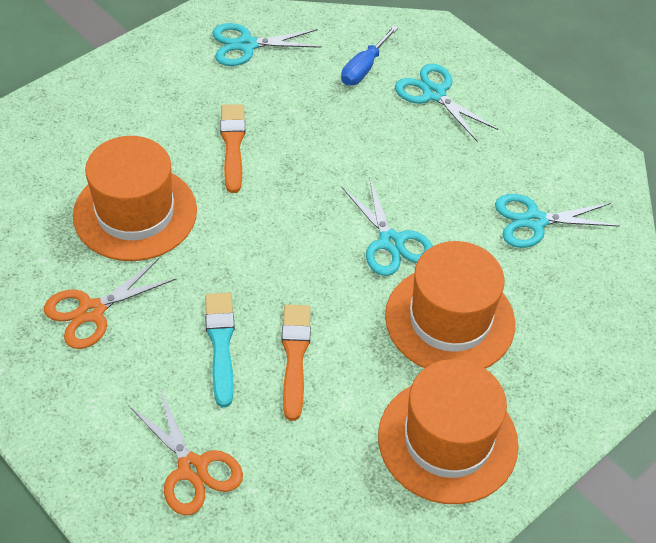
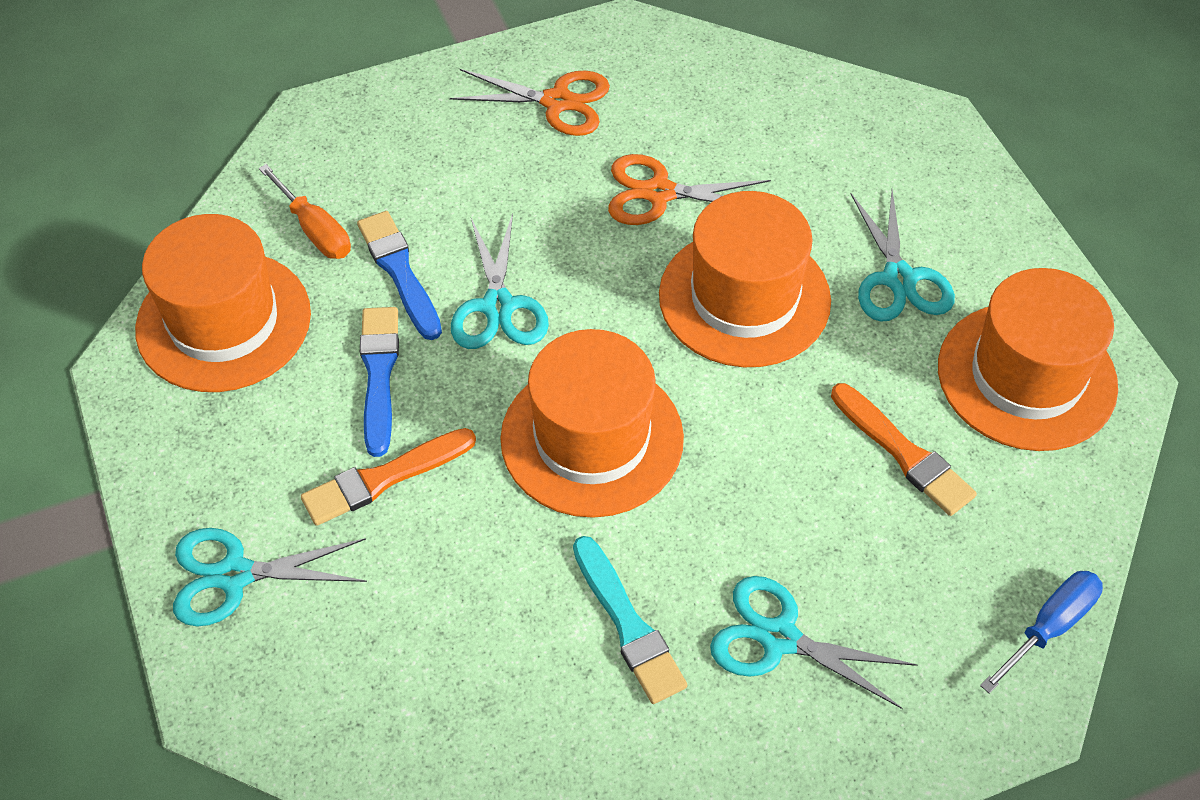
blue brush: 0 -> 2
orange hat: 3 -> 4
orange screwdriver: 0 -> 1

